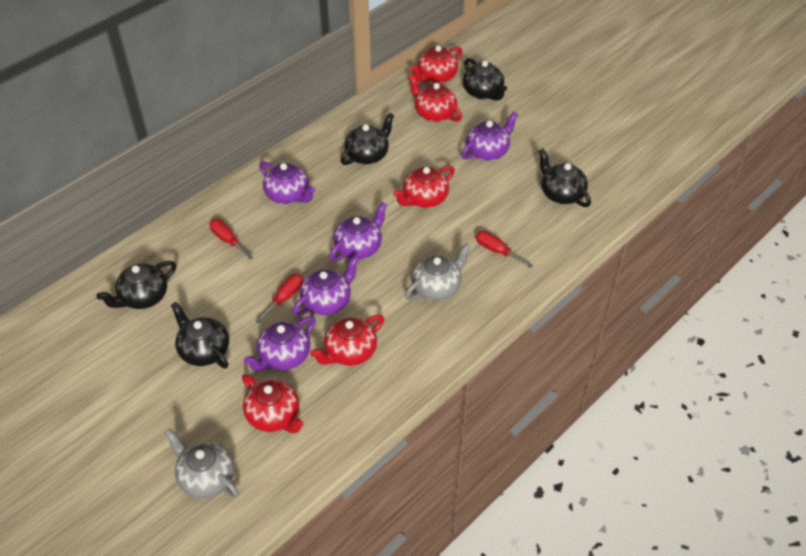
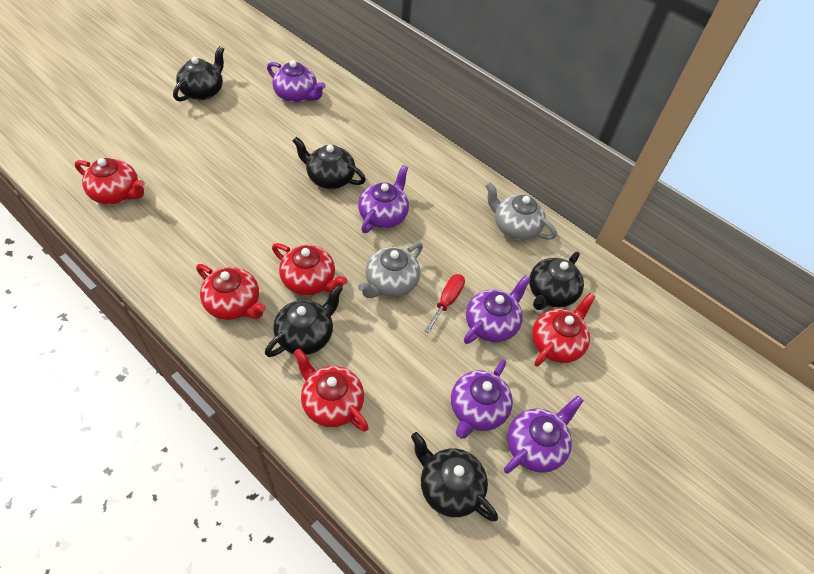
red screwdriver: 3 -> 1

